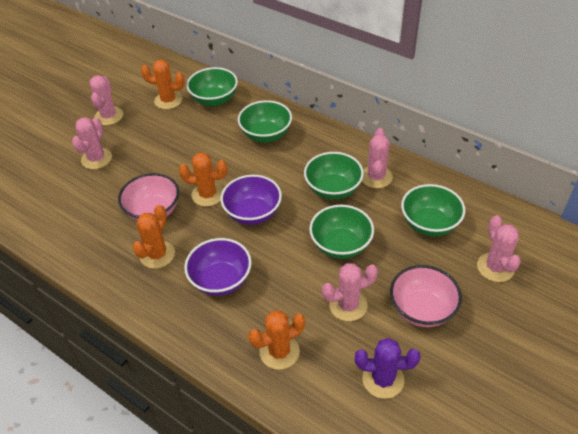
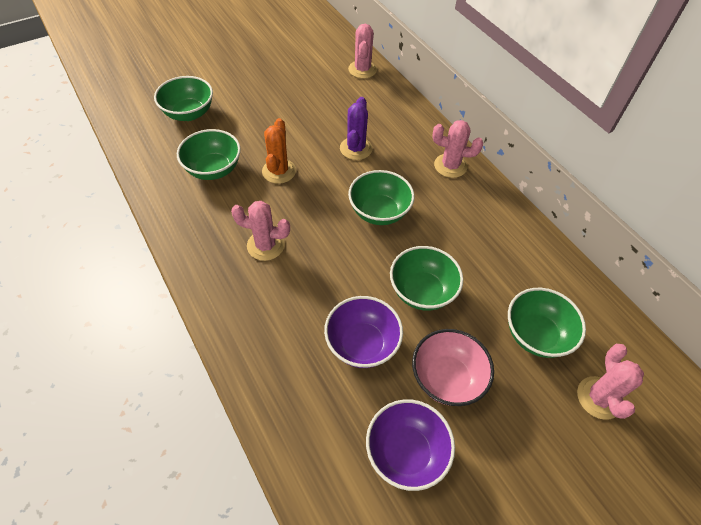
orange cactus: 4 -> 1
pink bowl: 2 -> 1
pink cactus: 5 -> 4

